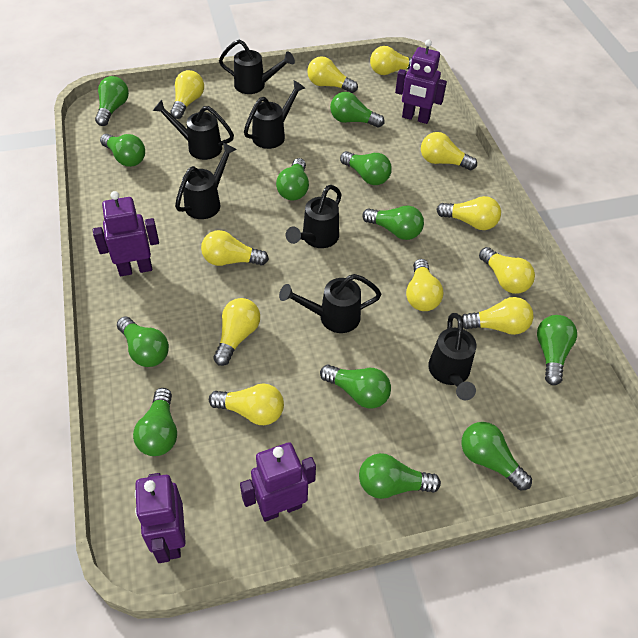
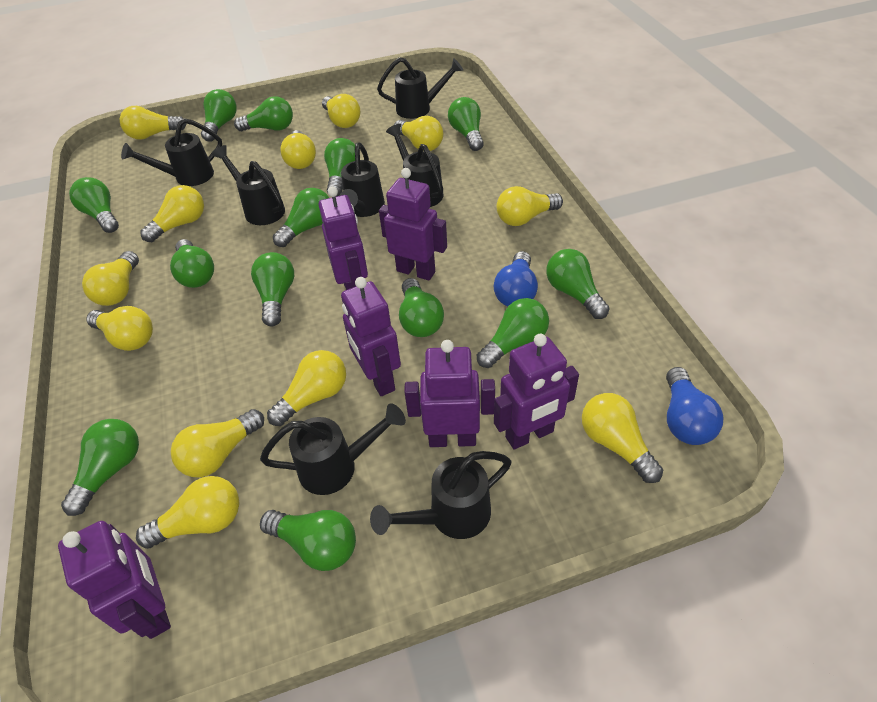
blue light bulb: 0 -> 2
green light bulb: 12 -> 13
purple robot: 4 -> 6
yellow light bulb: 11 -> 12

